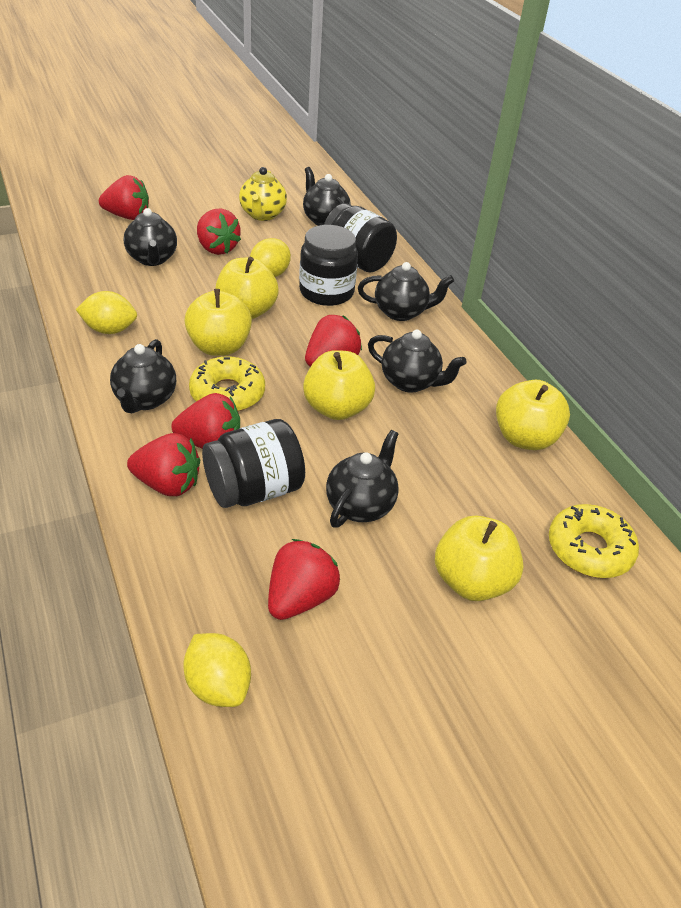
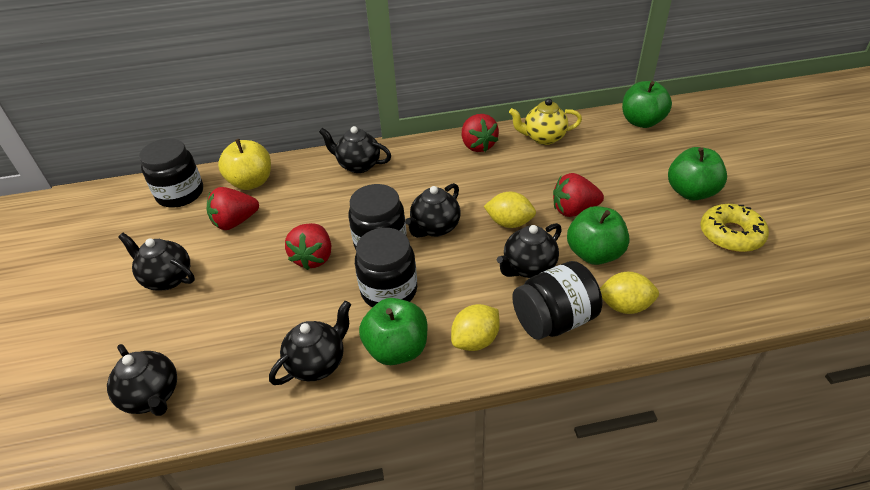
black jar: 3 -> 4
green apple: 0 -> 4
red strawberry: 6 -> 4
yellow apple: 5 -> 1
yellow donut: 2 -> 1

